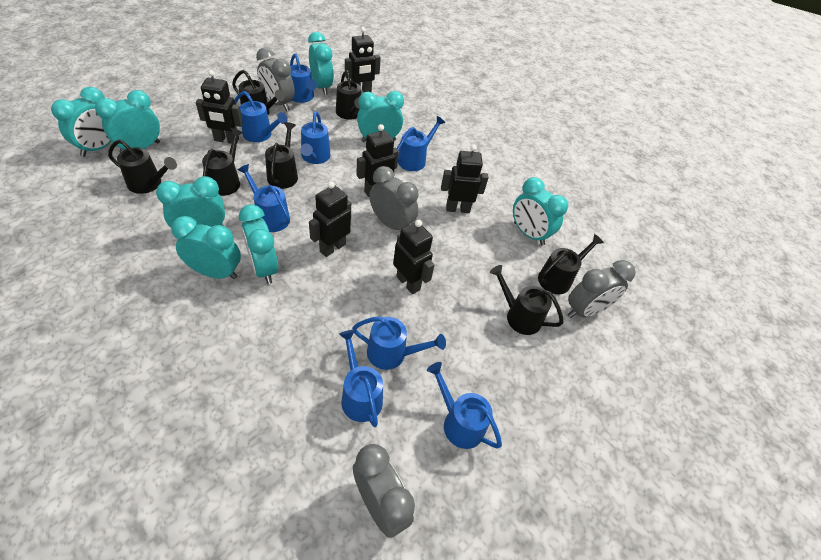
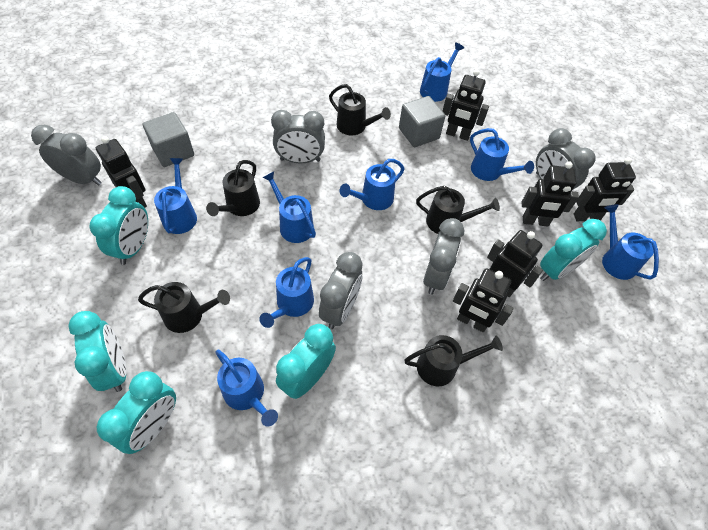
black watering can: 7 -> 5
grey clock: 4 -> 5
grey cube: 0 -> 2
turquoise clock: 8 -> 5

